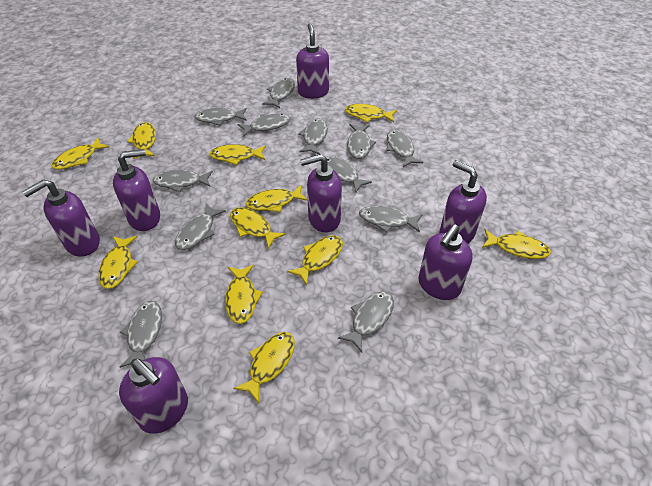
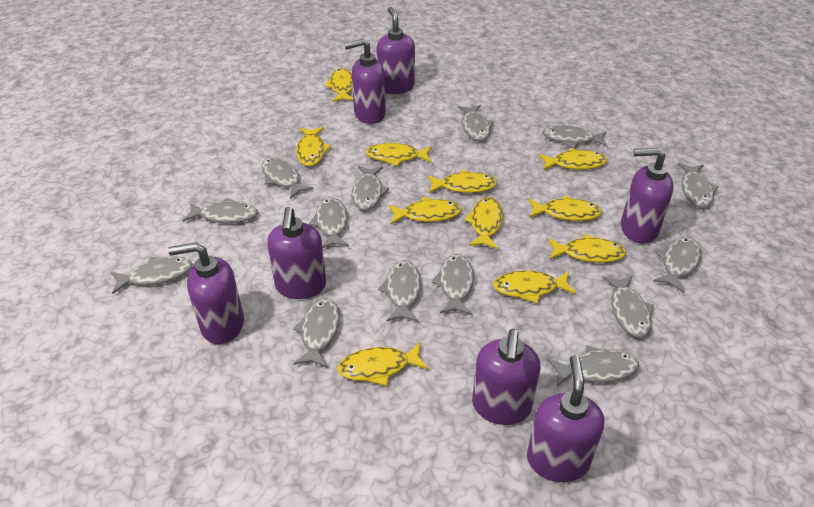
grey fish: 12 -> 14

